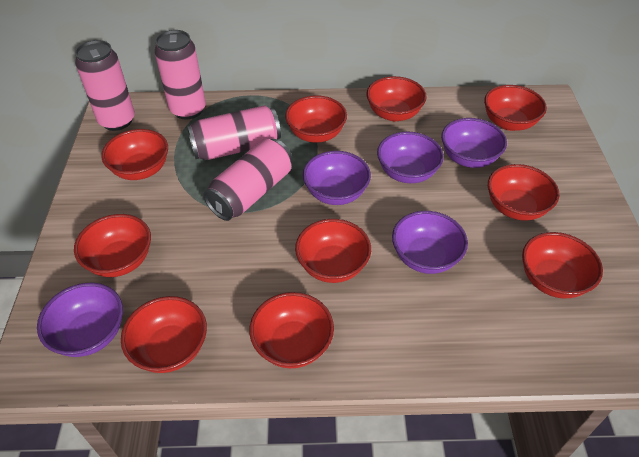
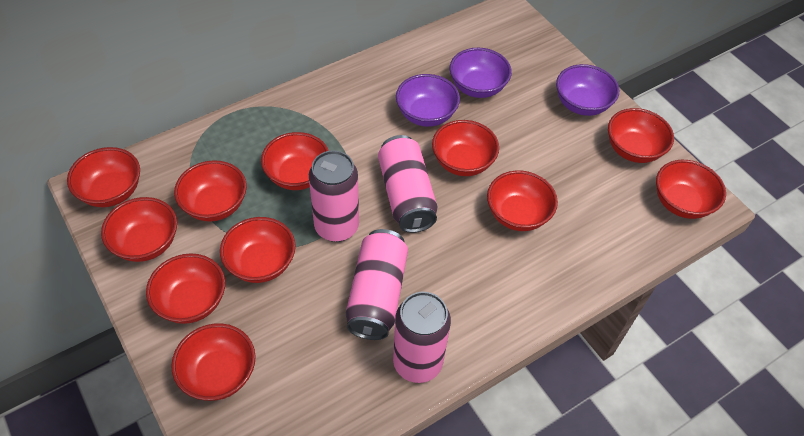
purple bowl: 5 -> 3
red bowl: 10 -> 11

